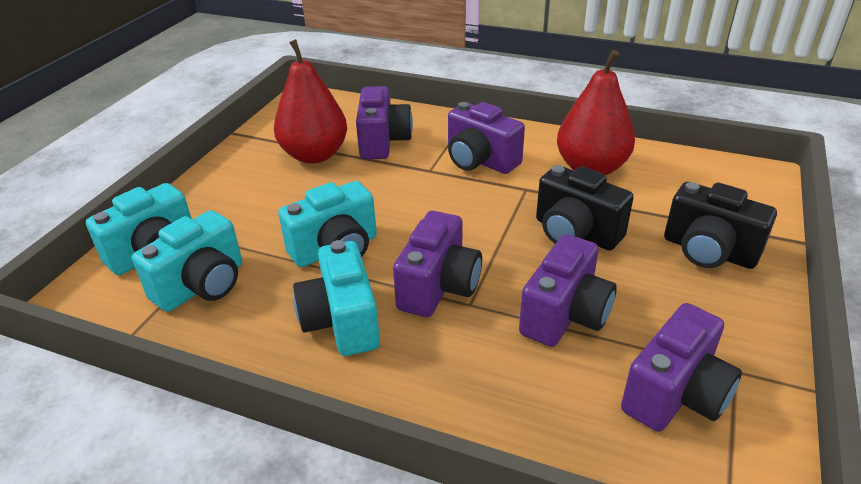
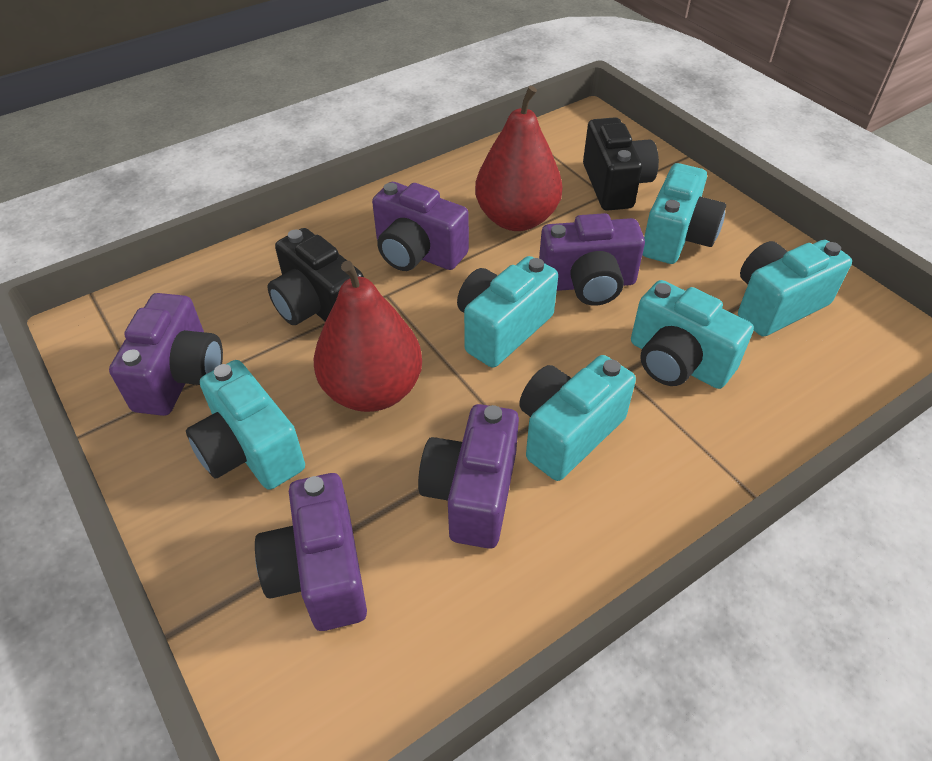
turquoise camera: 4 -> 6

